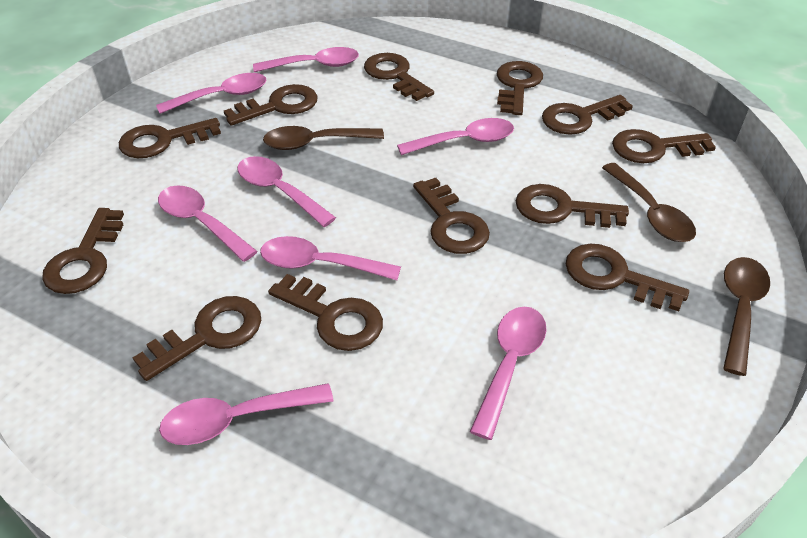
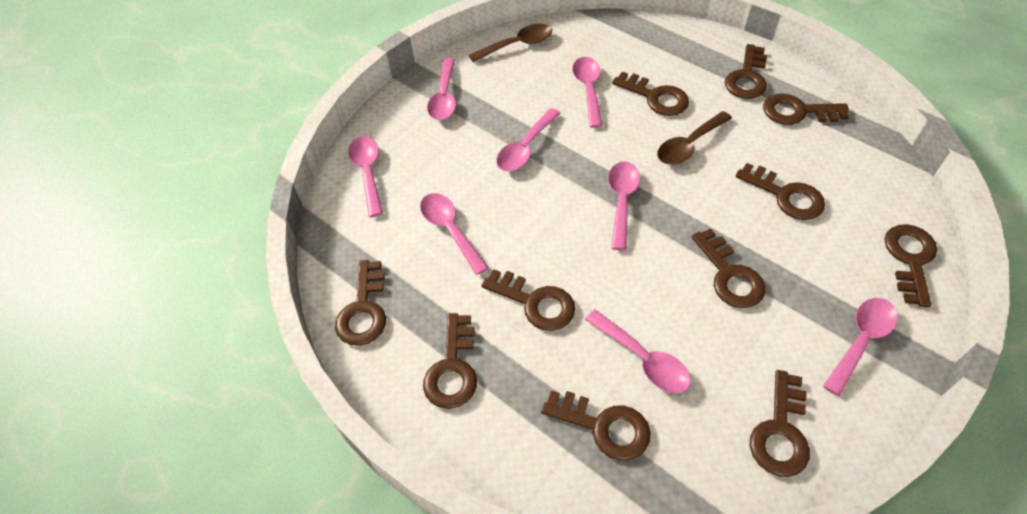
brown key: 12 -> 11
brown spoon: 3 -> 2

